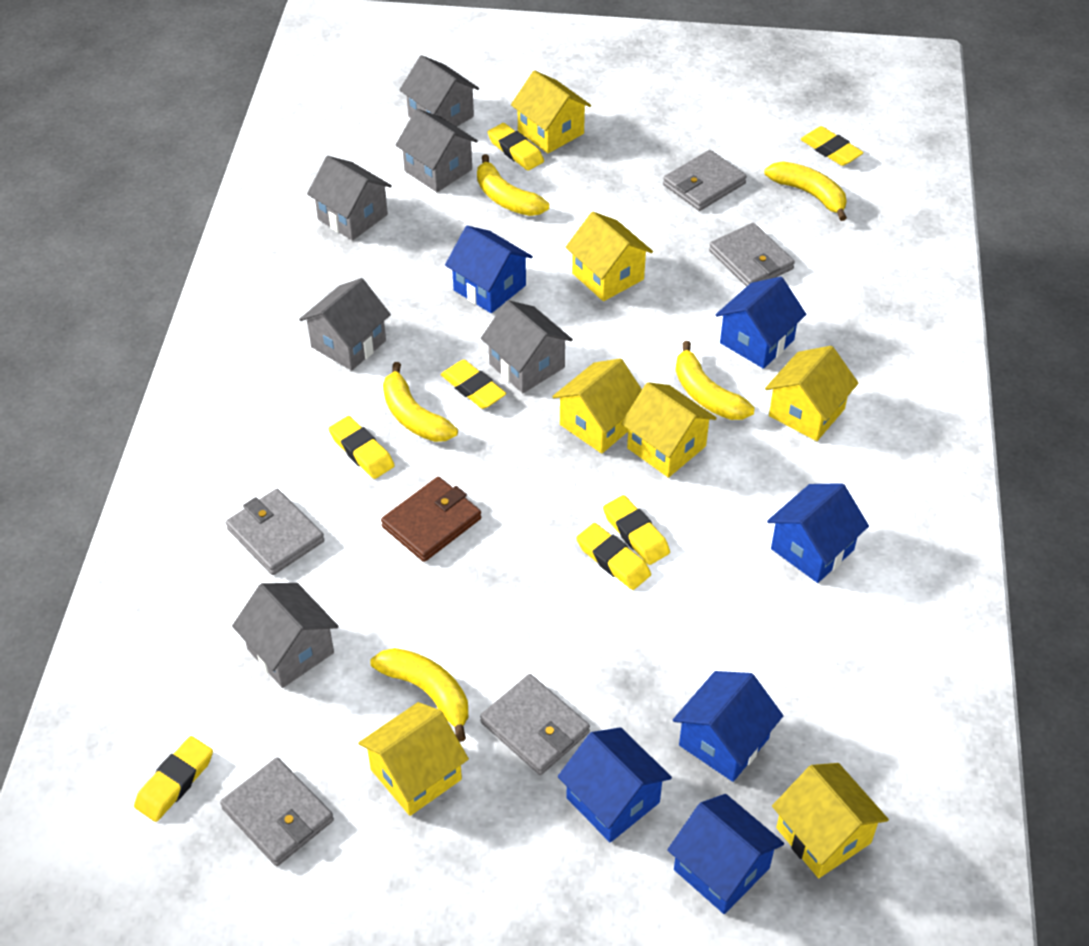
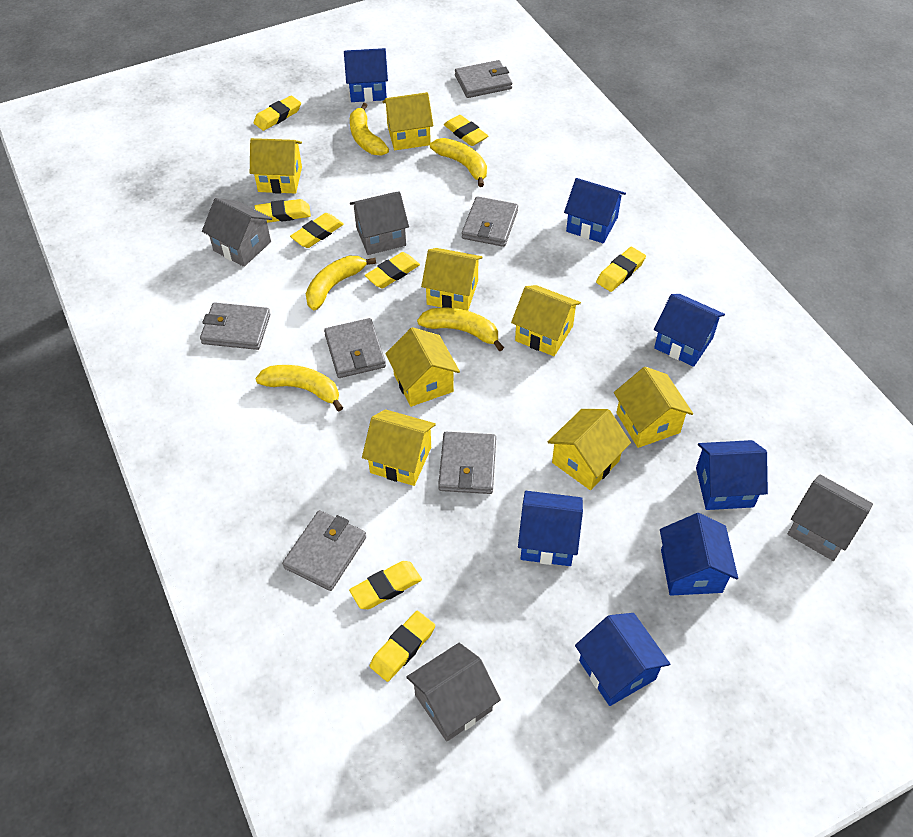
blue house: 6 -> 7
brown wallet: 1 -> 0
grey house: 6 -> 4
grey wallet: 5 -> 6
yellow eraser: 7 -> 8
yellow house: 7 -> 8

